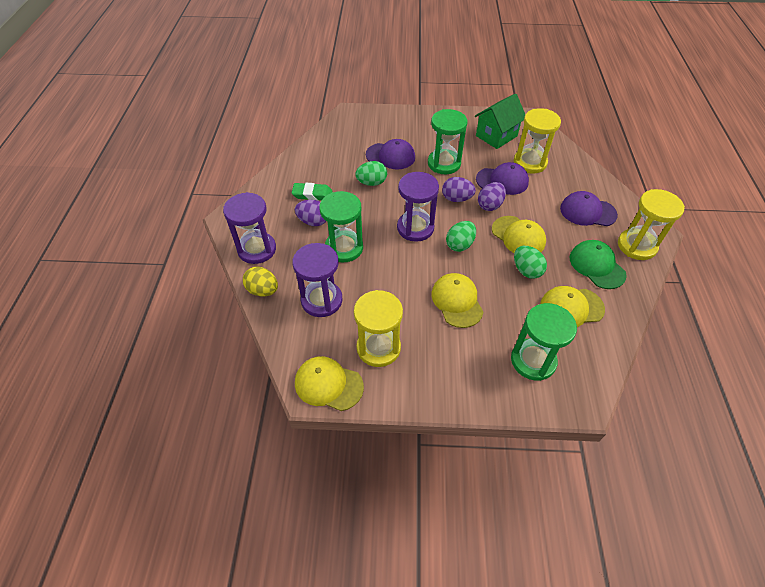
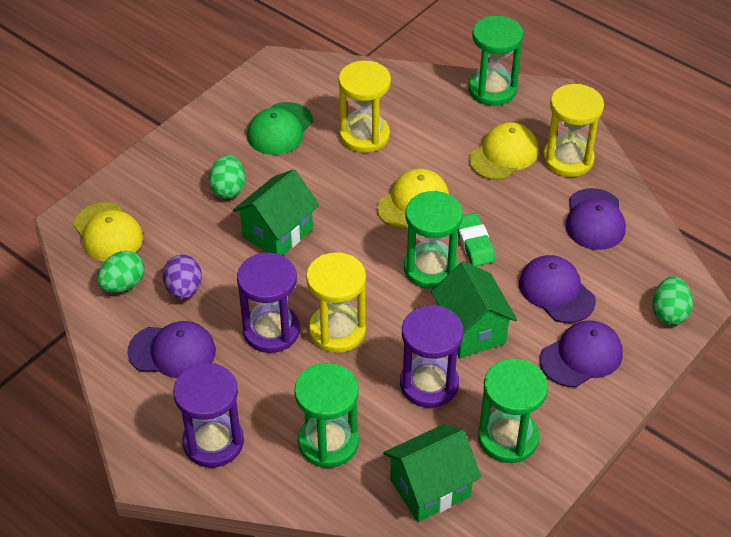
green hourglass: 3 -> 4
green house: 1 -> 3
purple cap: 3 -> 4
purple egg: 3 -> 1
yellow cap: 4 -> 3
yellow egg: 1 -> 0

